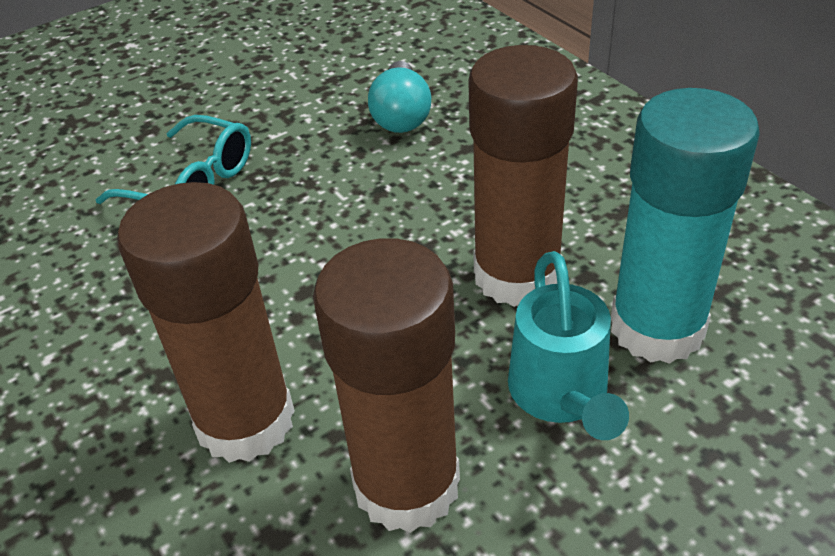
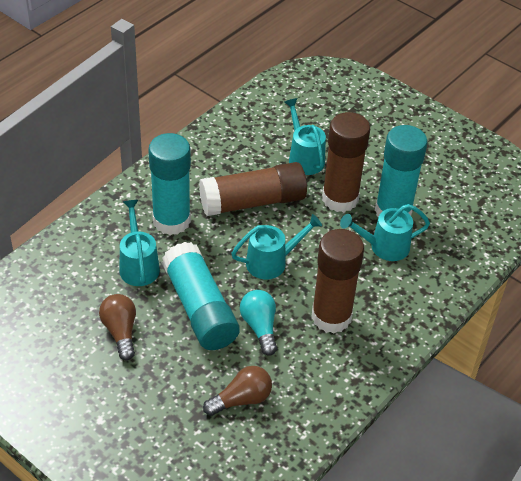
brown light bulb: 0 -> 2
turquoise glasses: 1 -> 0
turquoise glue stick: 1 -> 3
turquoise watering can: 1 -> 4

